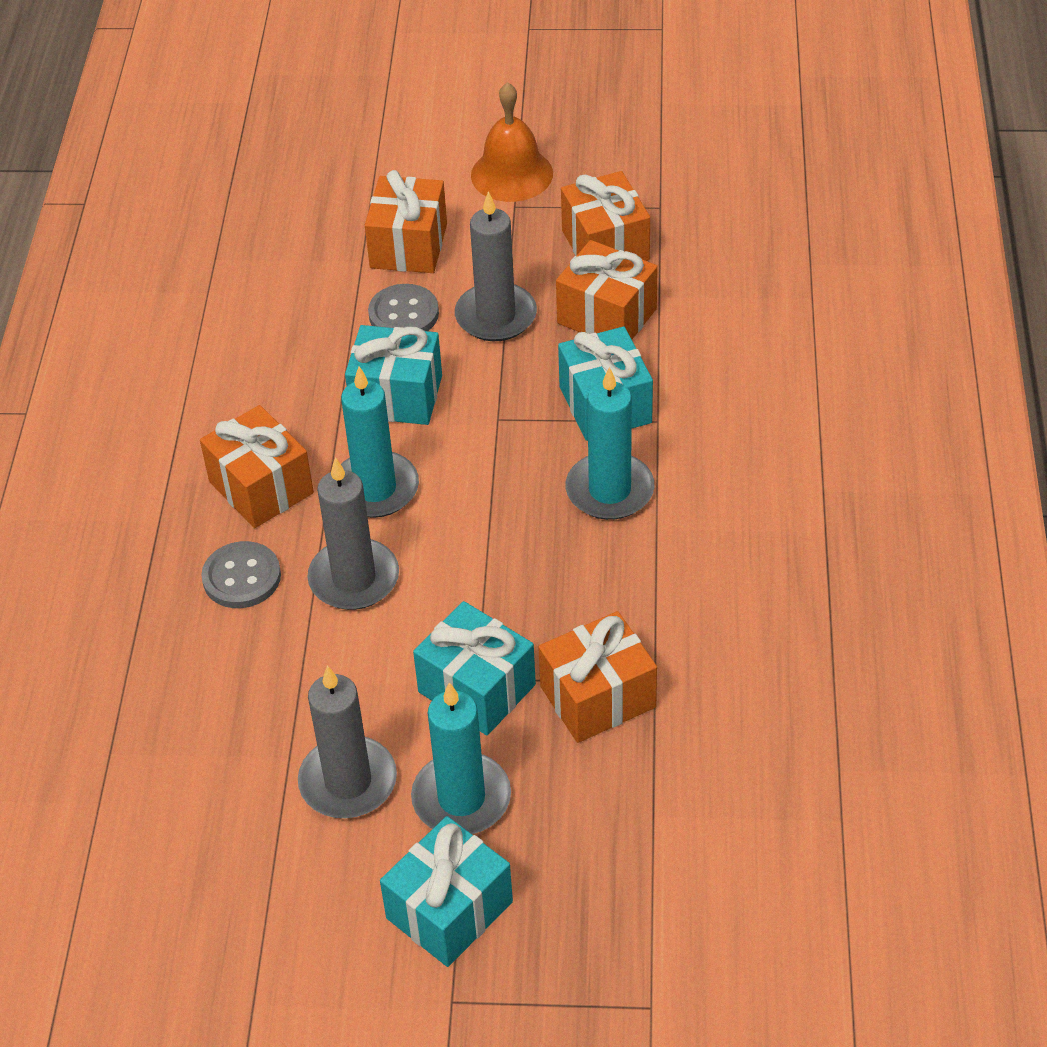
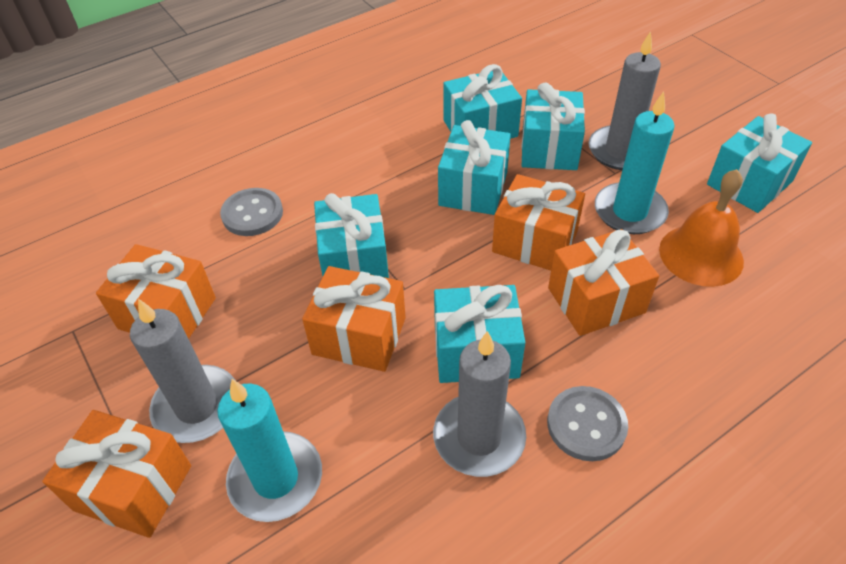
turquoise candle: 3 -> 2
turquoise gift: 4 -> 6

